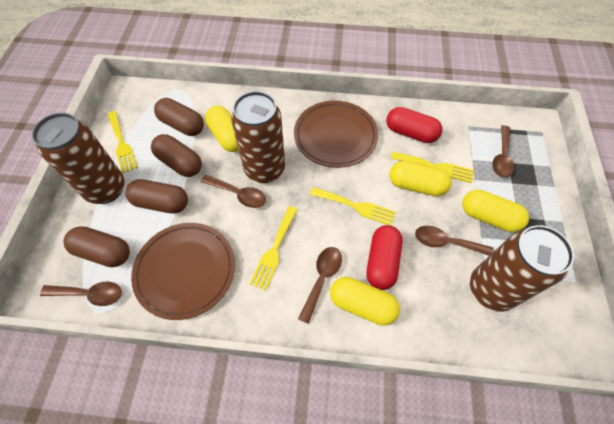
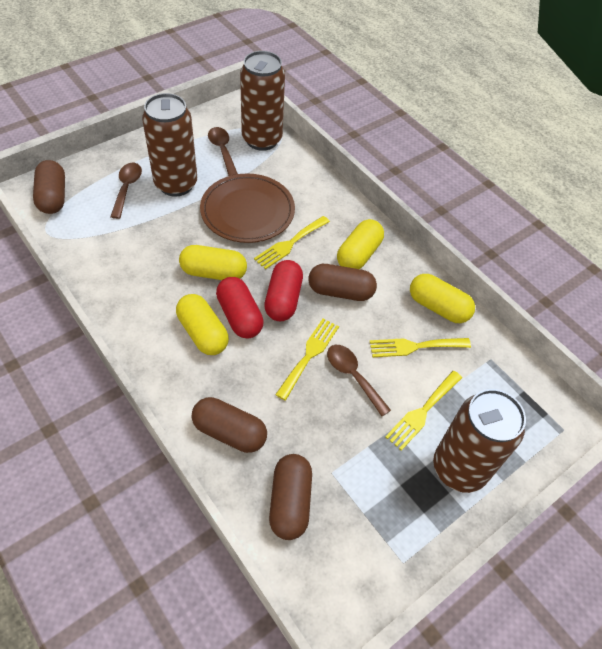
brown plate: 2 -> 1
brown spoon: 5 -> 3

